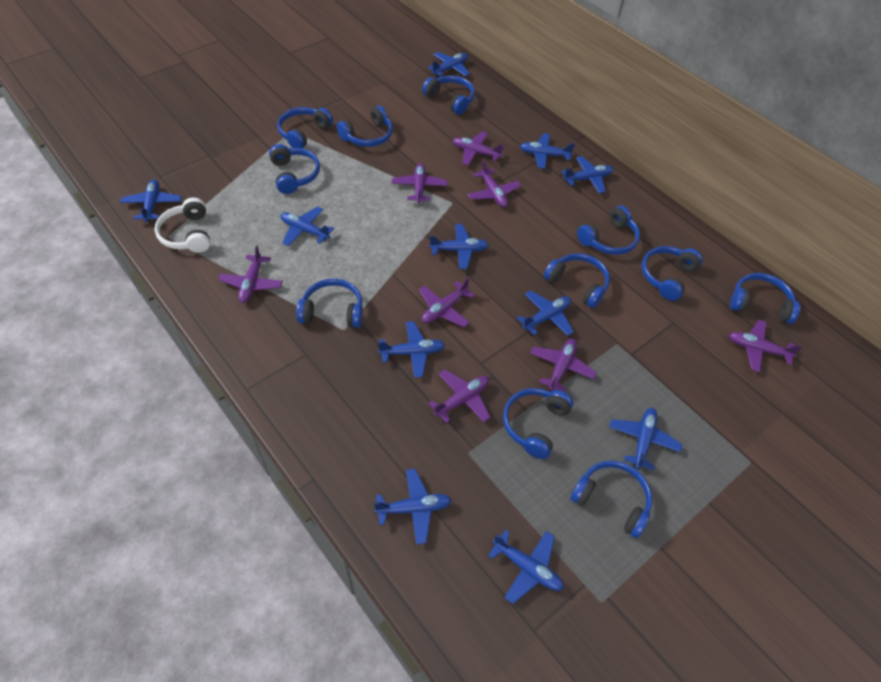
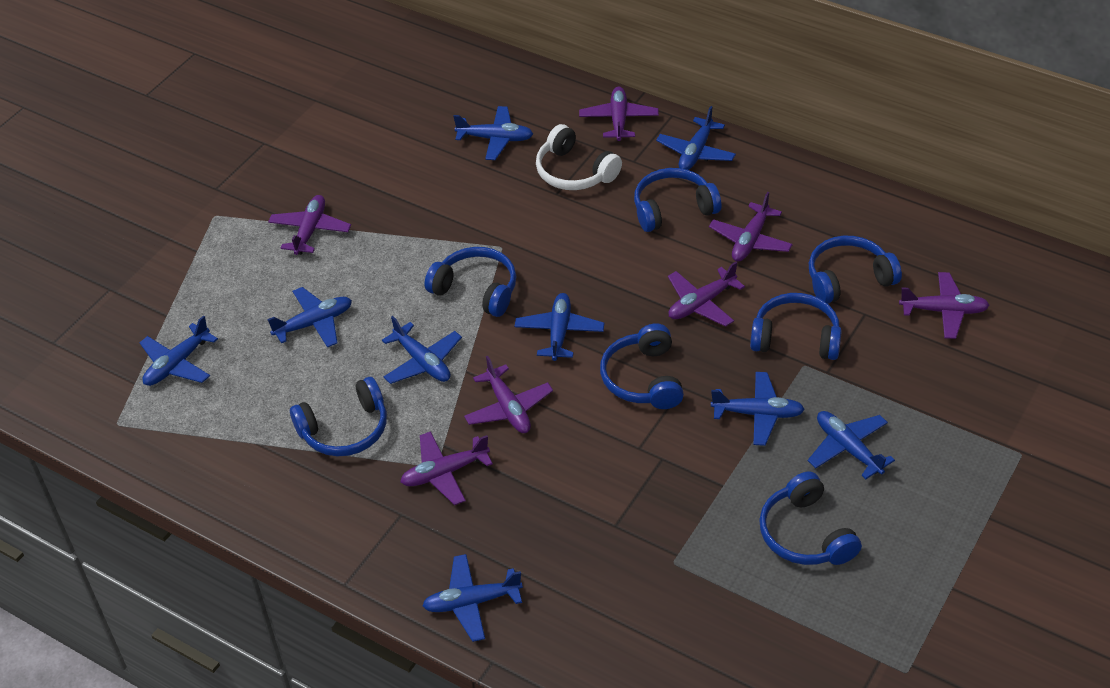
blue headphones: 11 -> 7
blue plane: 11 -> 9
purple plane: 8 -> 7

